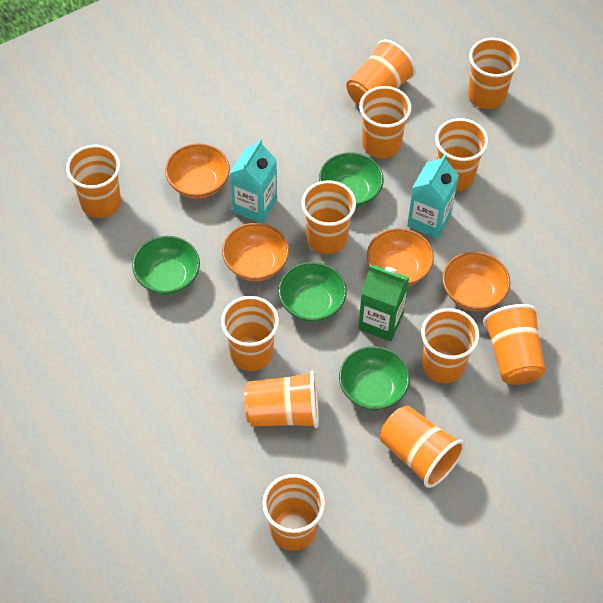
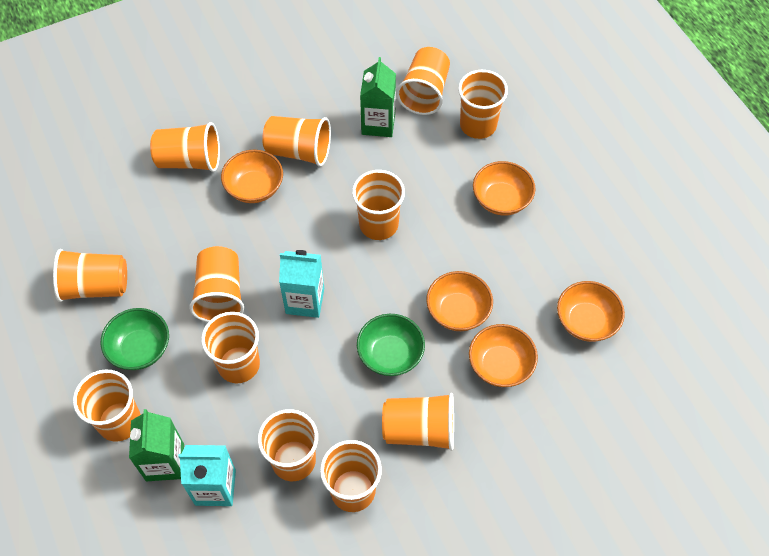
green bowl: 4 -> 2
green carton: 1 -> 2
orange bowl: 4 -> 5

